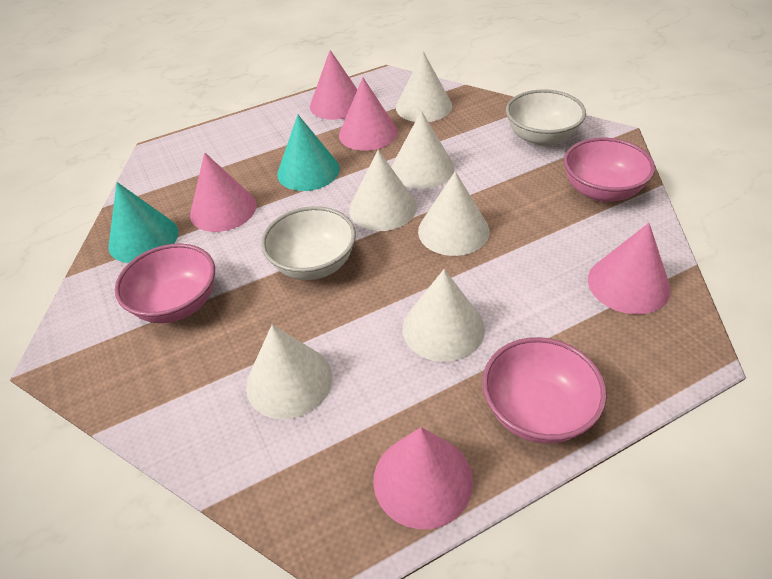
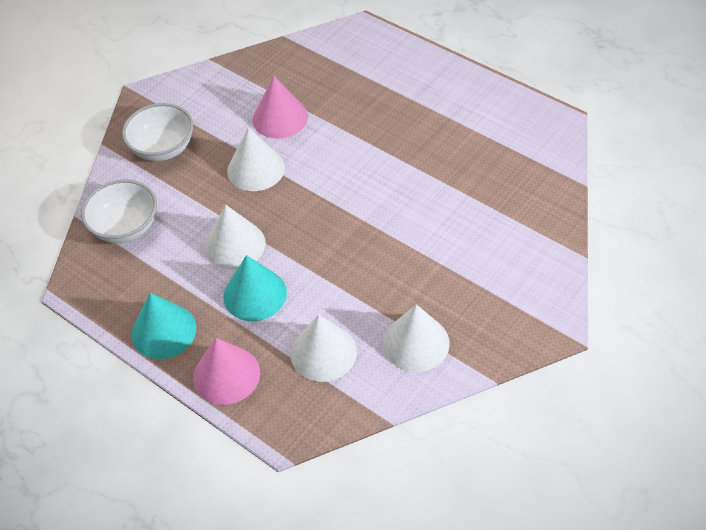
pink bowl: 3 -> 0
pink cone: 5 -> 2
white cone: 6 -> 4

